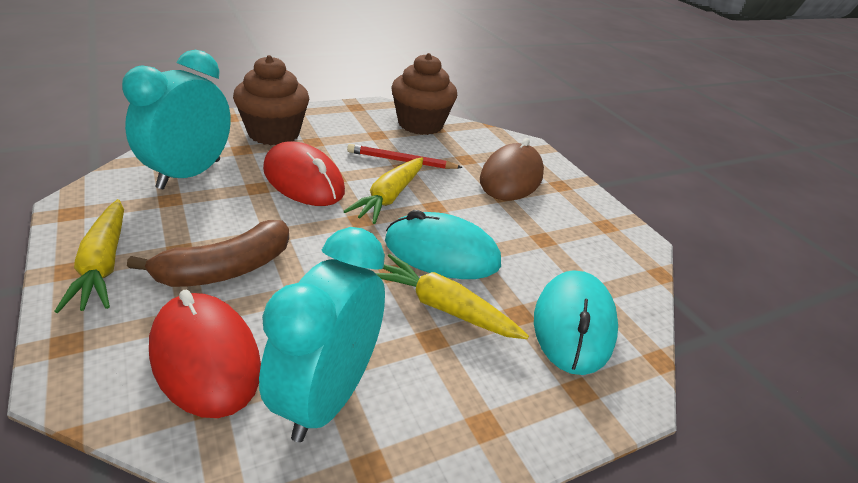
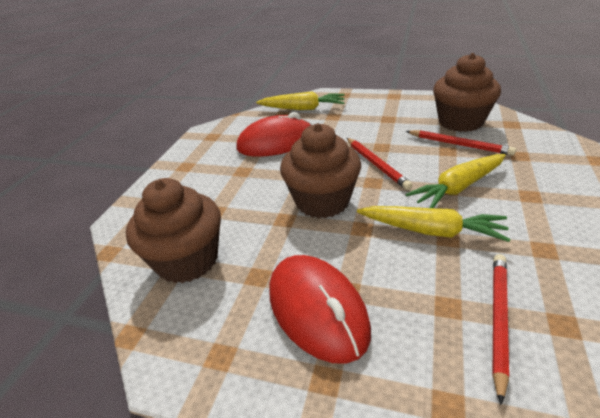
brown banana: 1 -> 0
brown cupcake: 2 -> 3
brown mouse: 1 -> 0
red pencil: 1 -> 3
turquoise clock: 2 -> 0
turquoise mouse: 2 -> 0

